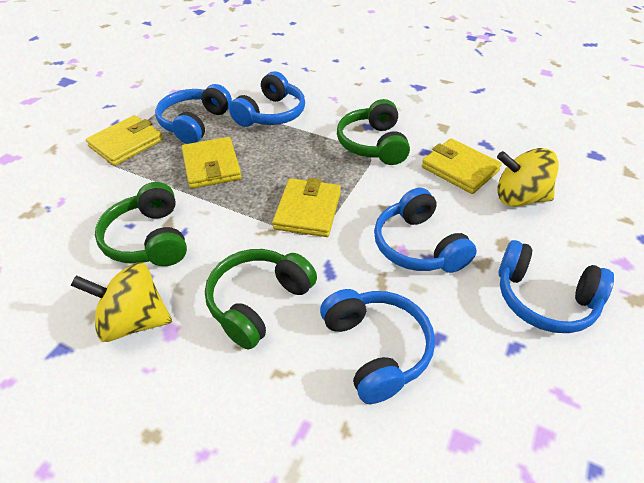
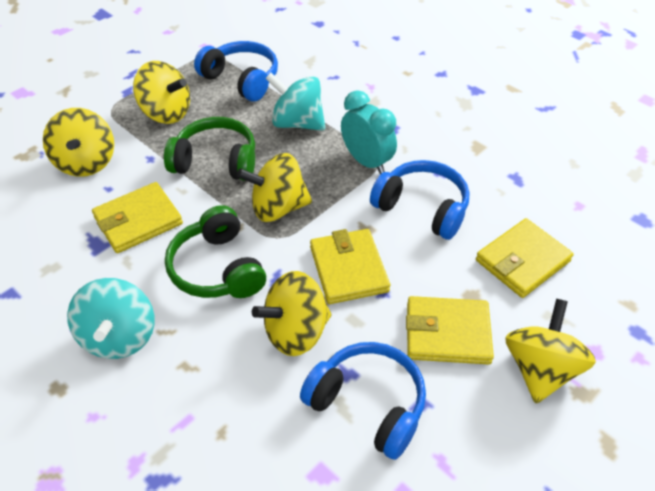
blue headphones: 5 -> 3
green headphones: 3 -> 2
turquoise clock: 0 -> 1
turquoise spinning top: 0 -> 2
yellow spinning top: 2 -> 5

